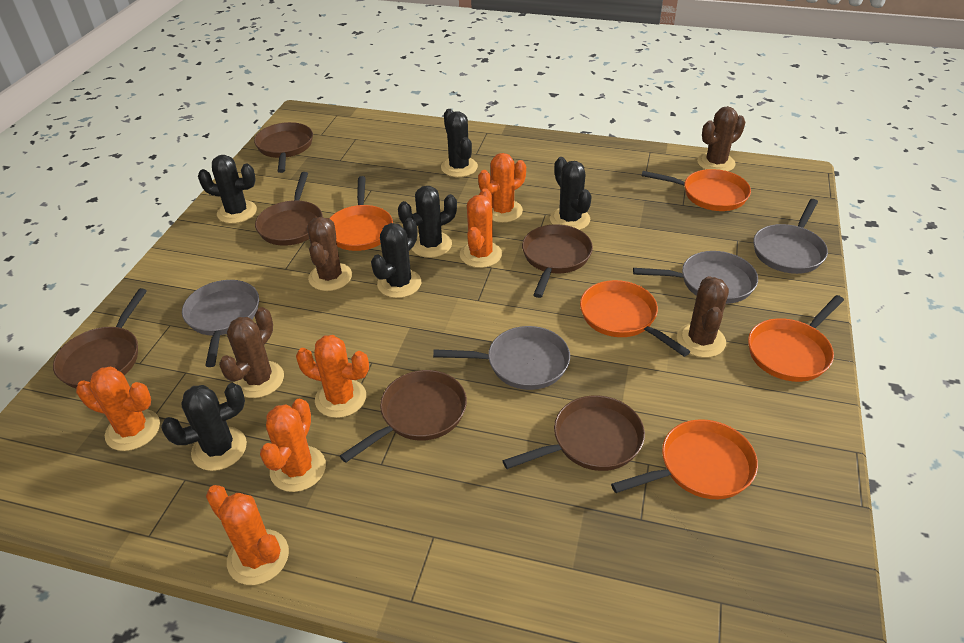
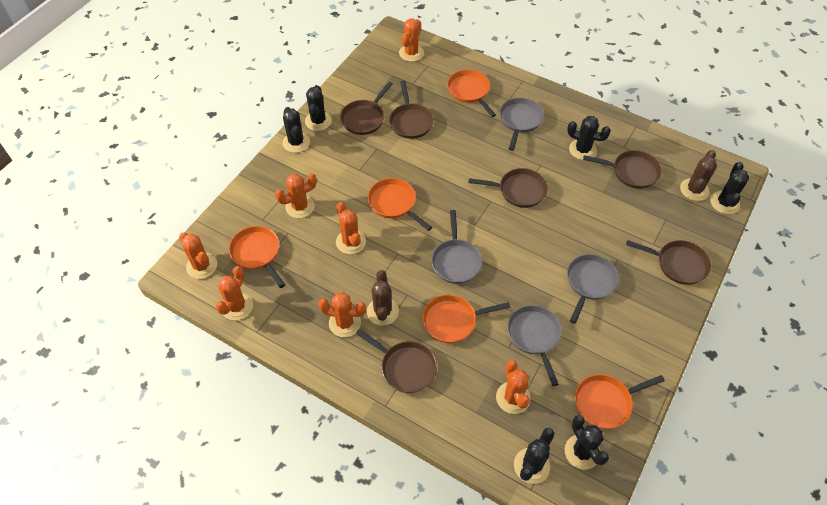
brown cactus: 4 -> 2
orange cactus: 6 -> 7

